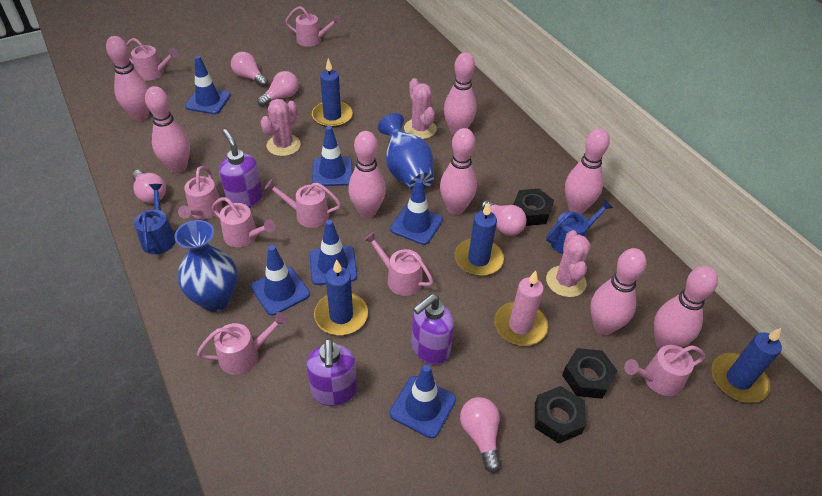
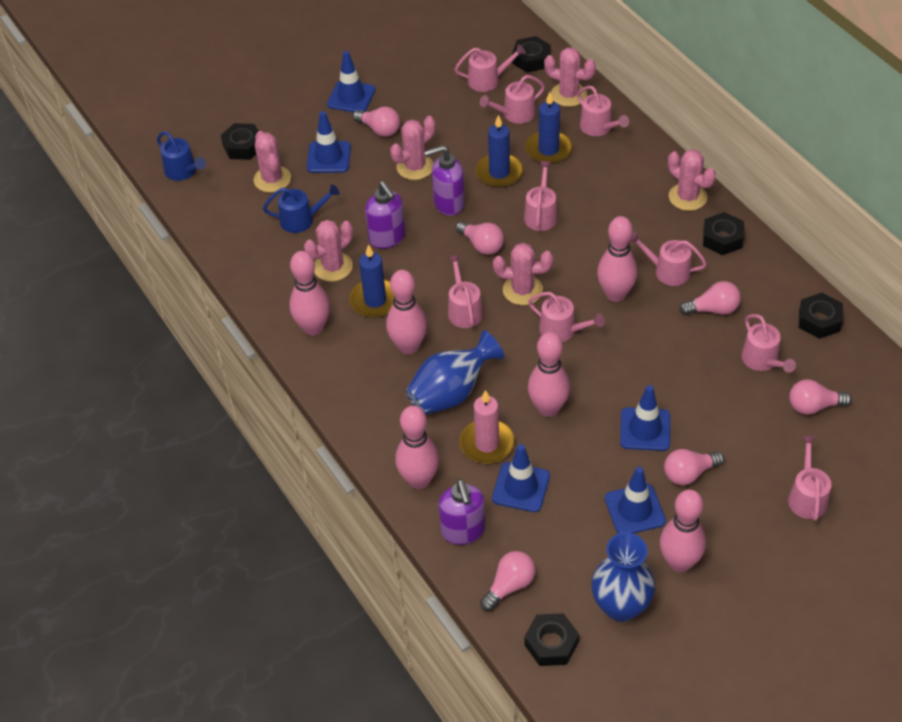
black nut: 3 -> 5
blue candle: 4 -> 3
blue traffic cone: 6 -> 5
pink bowling pin: 8 -> 6
pink cactus: 3 -> 6
pink light bulb: 5 -> 6
pink watering can: 8 -> 9

